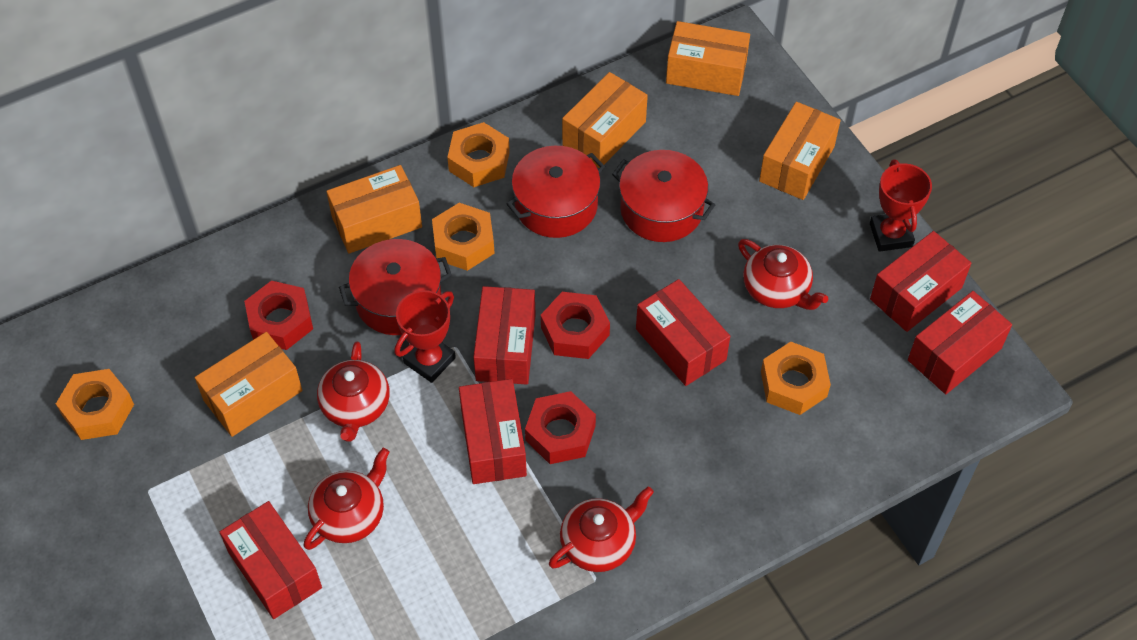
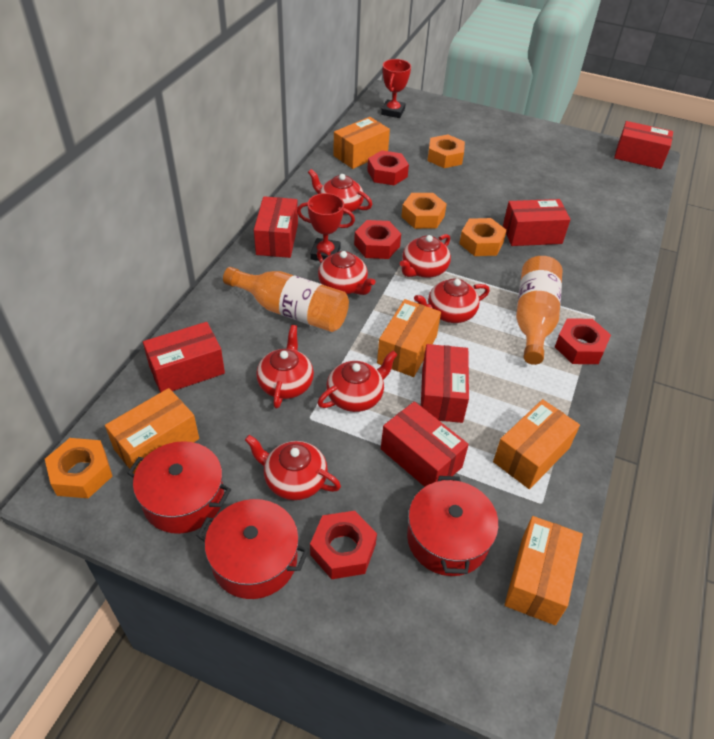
orange bottle: 0 -> 2
red nut: 3 -> 4
red teapot: 4 -> 7

